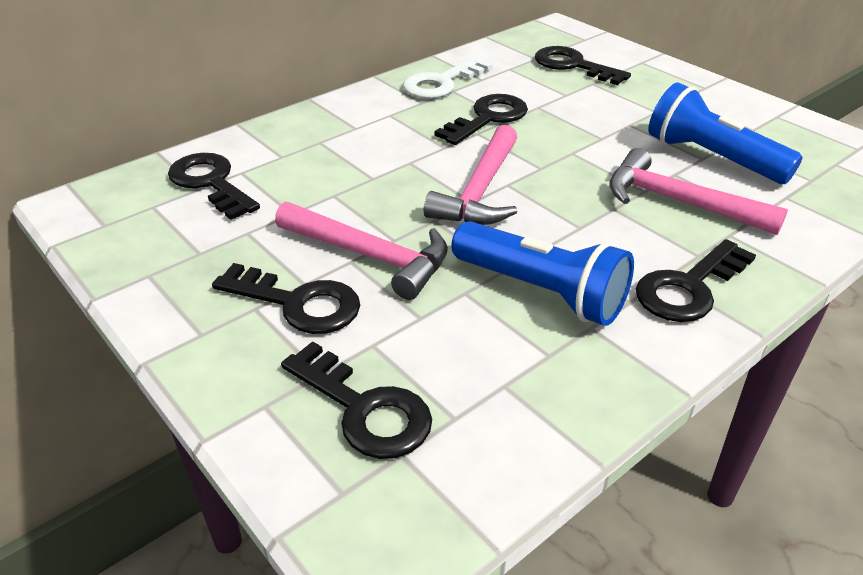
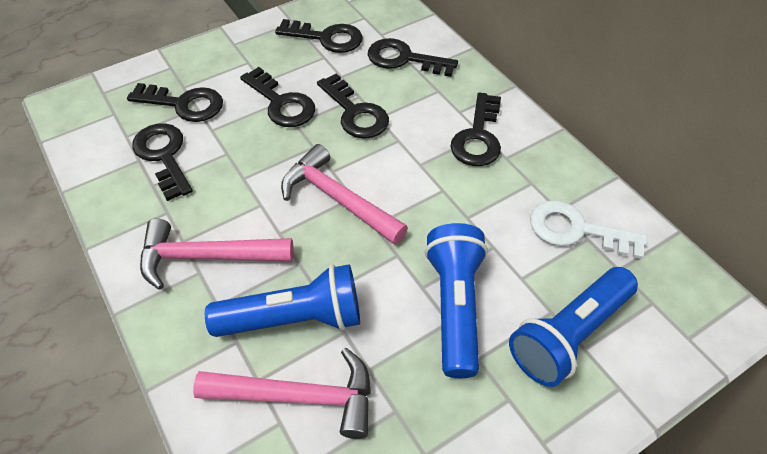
black key: 6 -> 7
blue flashlight: 2 -> 3

